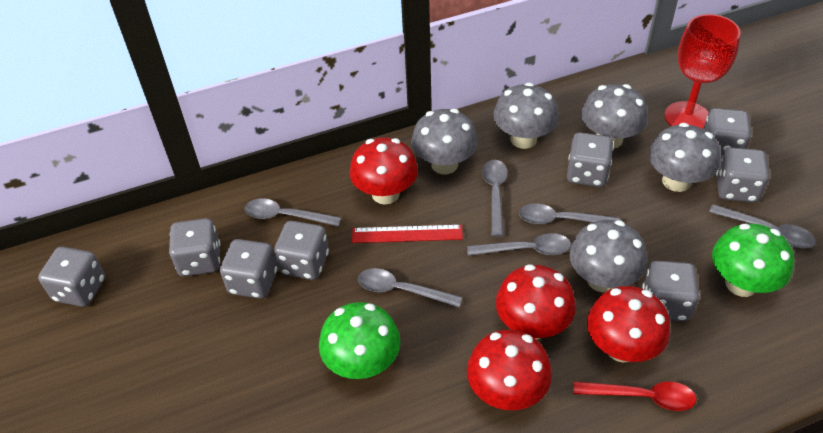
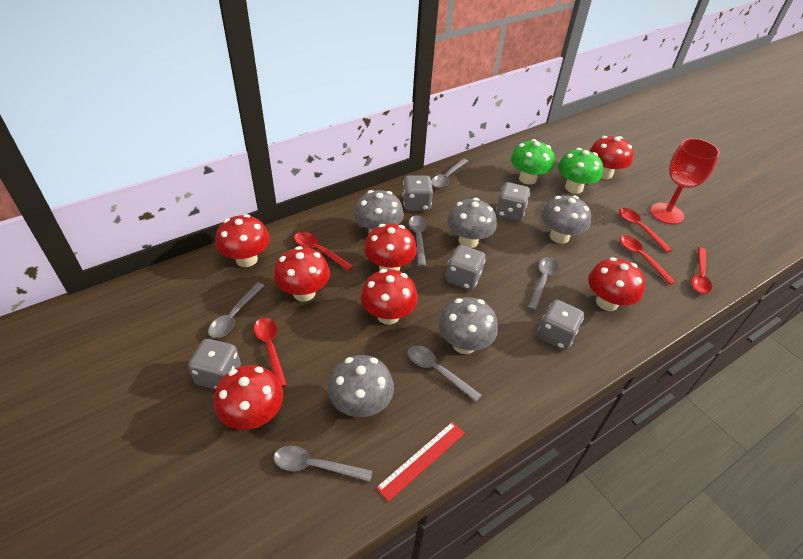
grey dice: 8 -> 5
red mushroom: 4 -> 7
red spoon: 1 -> 5

